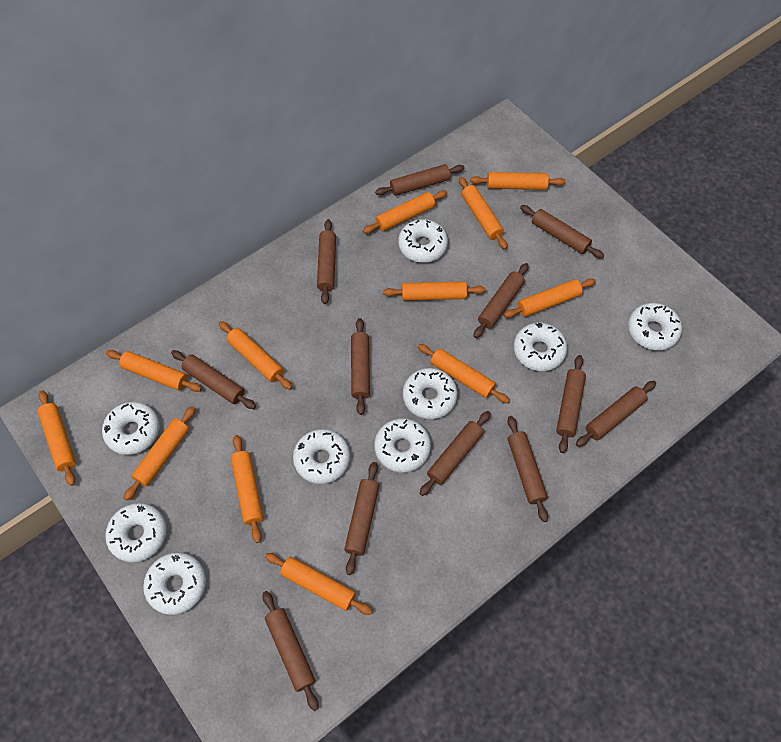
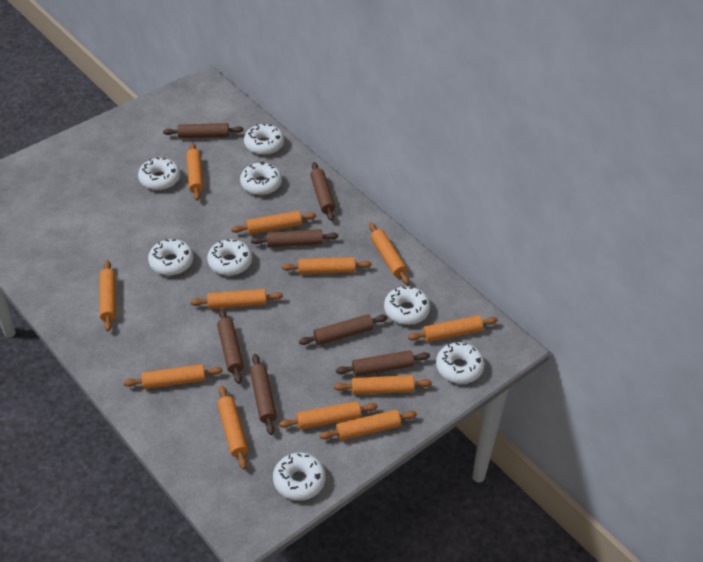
brown rolling pin: 12 -> 7
white donut: 9 -> 8

